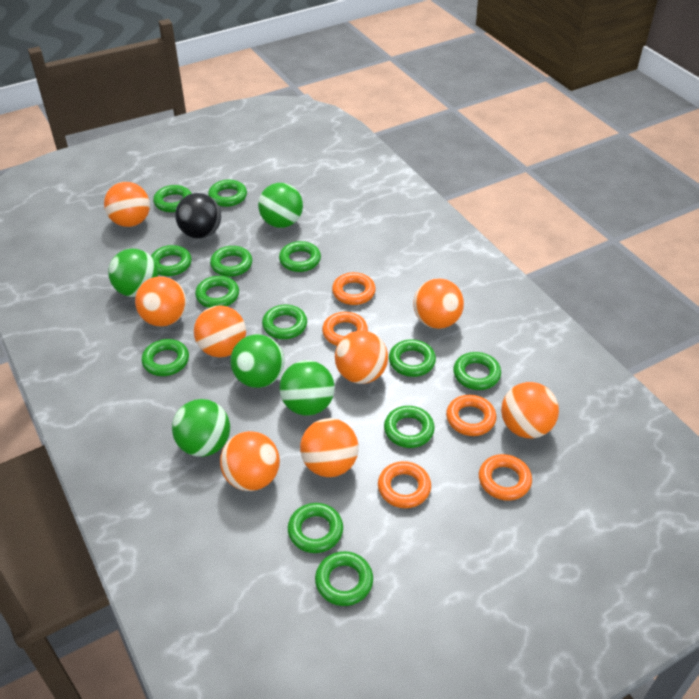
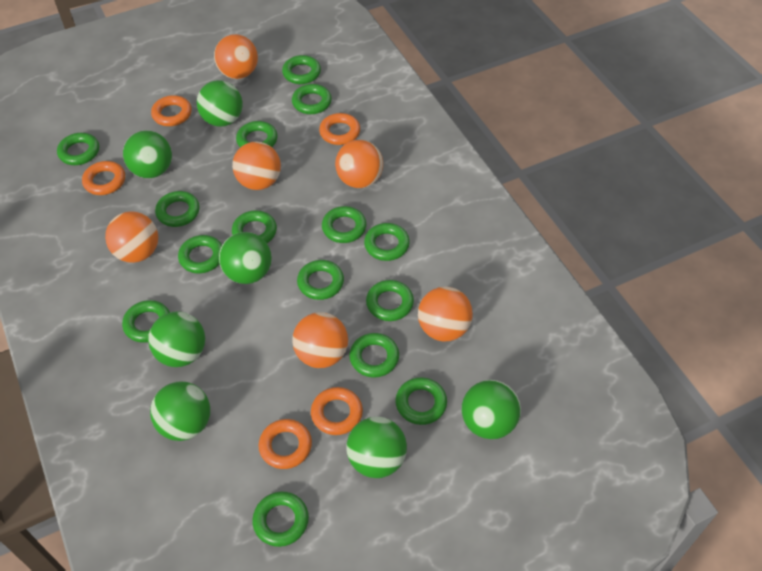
black ball: 1 -> 0
green ball: 5 -> 7
green ring: 13 -> 15
orange ball: 8 -> 6

